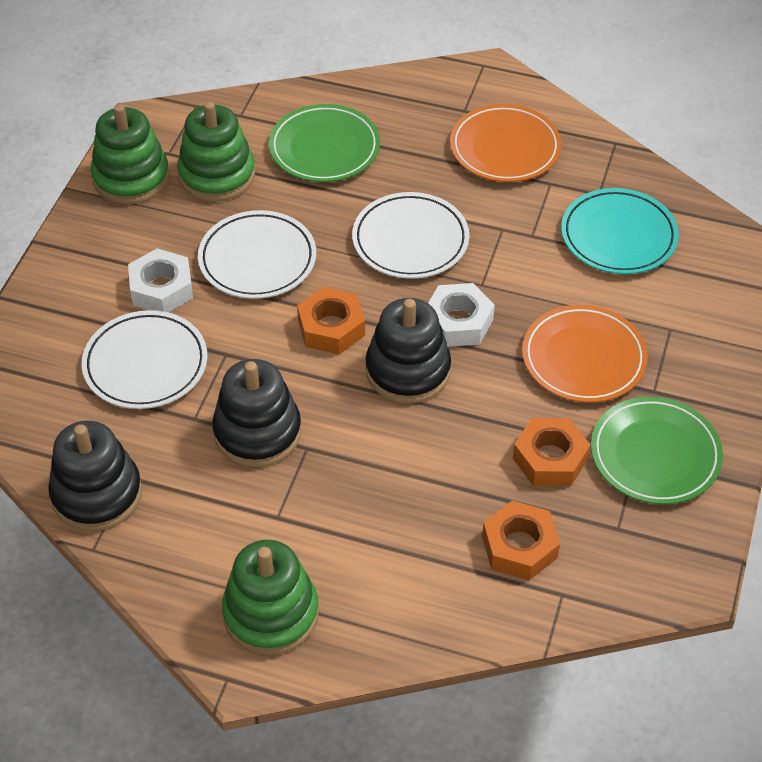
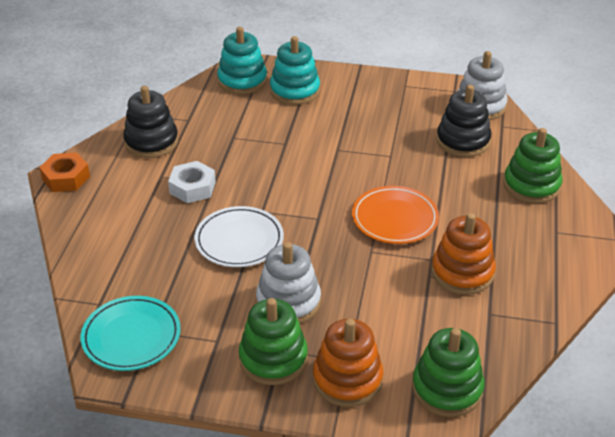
black stacking toy: 3 -> 2
green plate: 2 -> 0
orange nut: 3 -> 1
orange plate: 2 -> 1
orange stacking toy: 0 -> 2
turquoise stacking toy: 0 -> 2
white nut: 2 -> 1
white plate: 3 -> 1
white stacking toy: 0 -> 2

